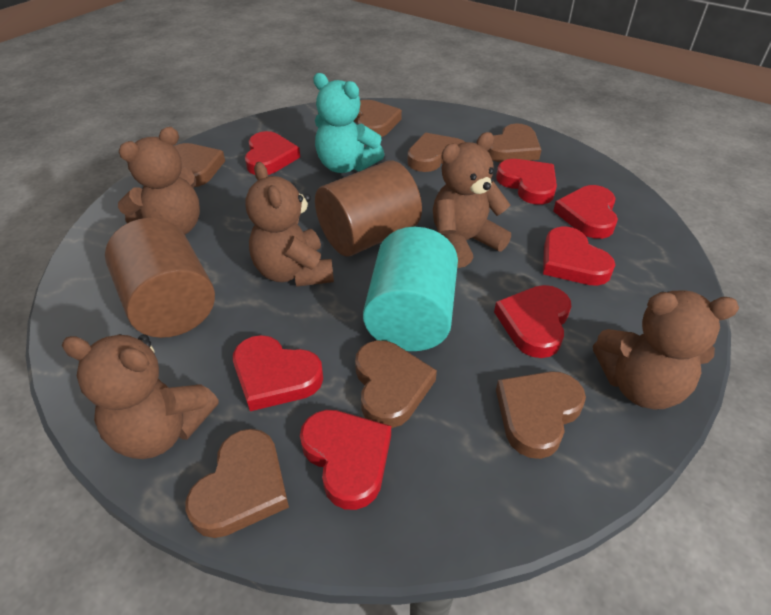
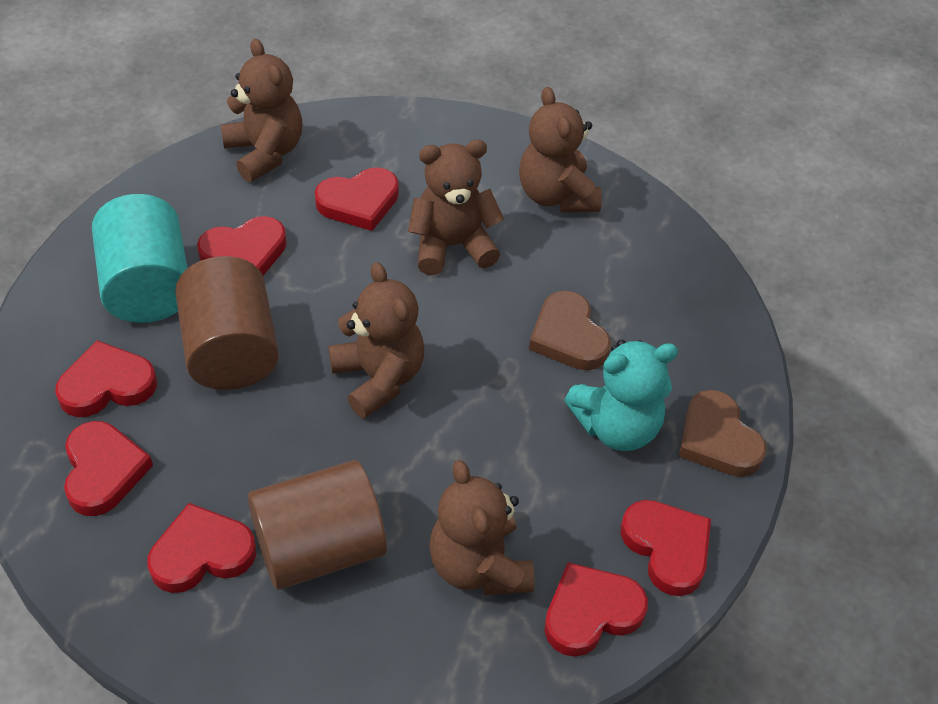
brown heart: 7 -> 2

